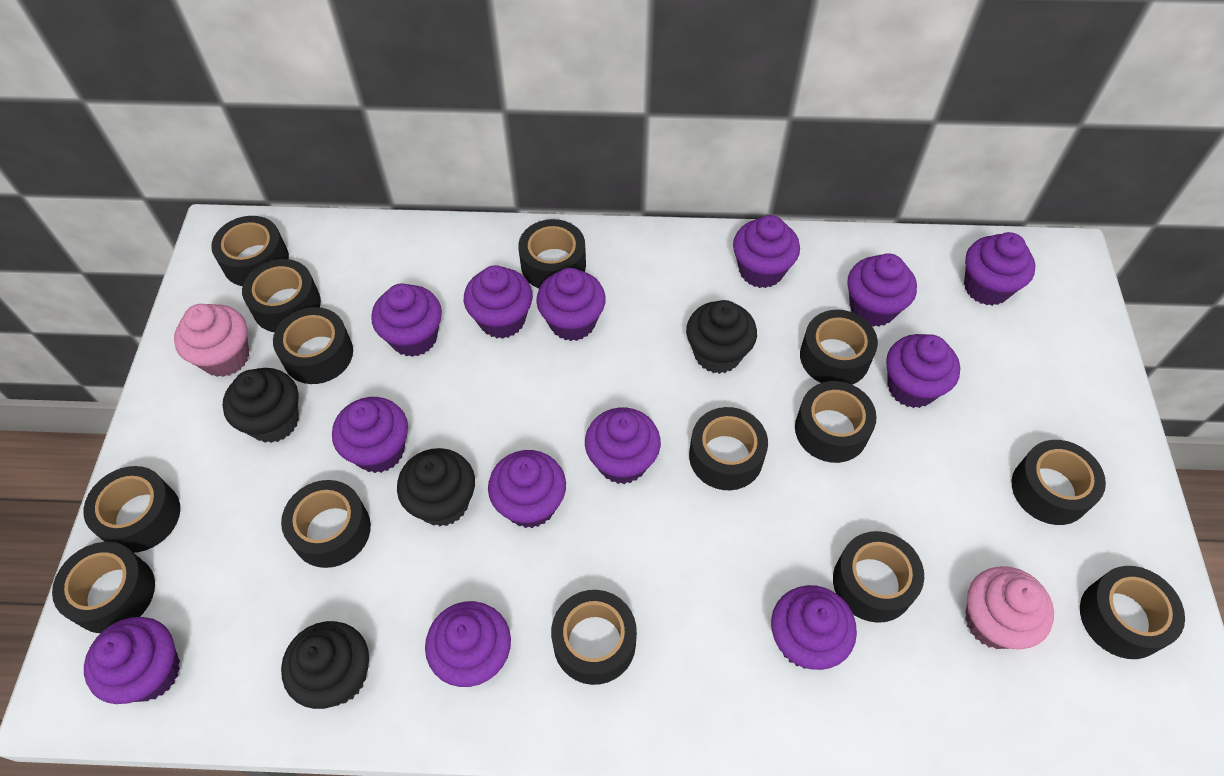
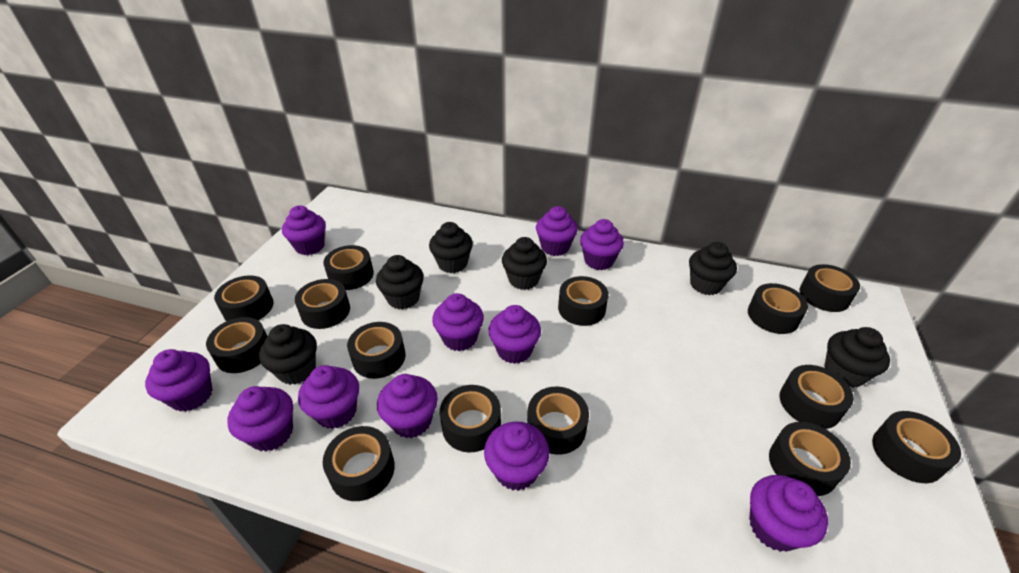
black cupcake: 4 -> 6
pink cupcake: 2 -> 0
purple cupcake: 13 -> 11

